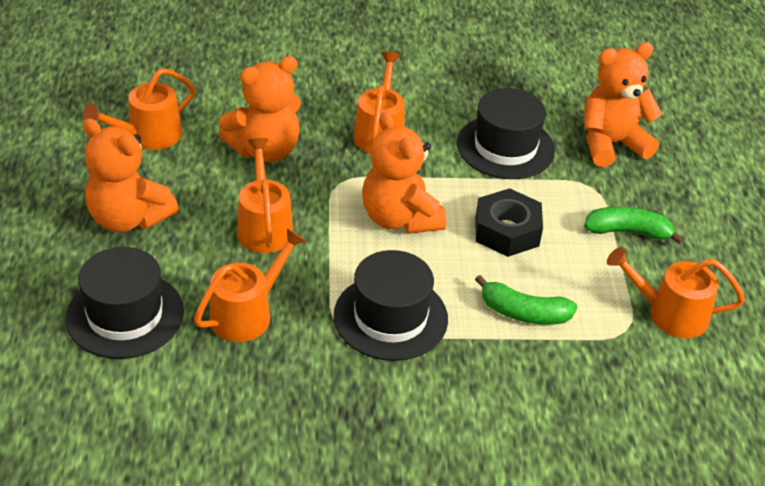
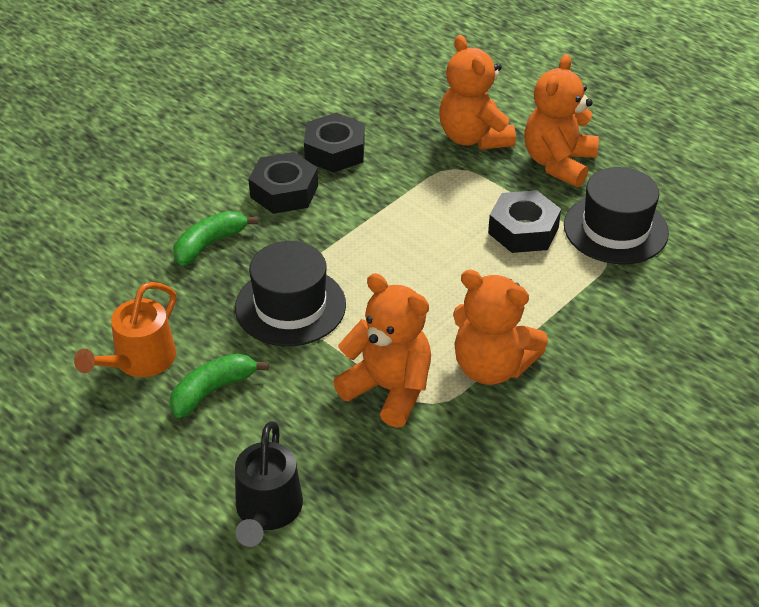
black hat: 3 -> 2
black nut: 1 -> 3
black watering can: 0 -> 1
orange watering can: 5 -> 1

